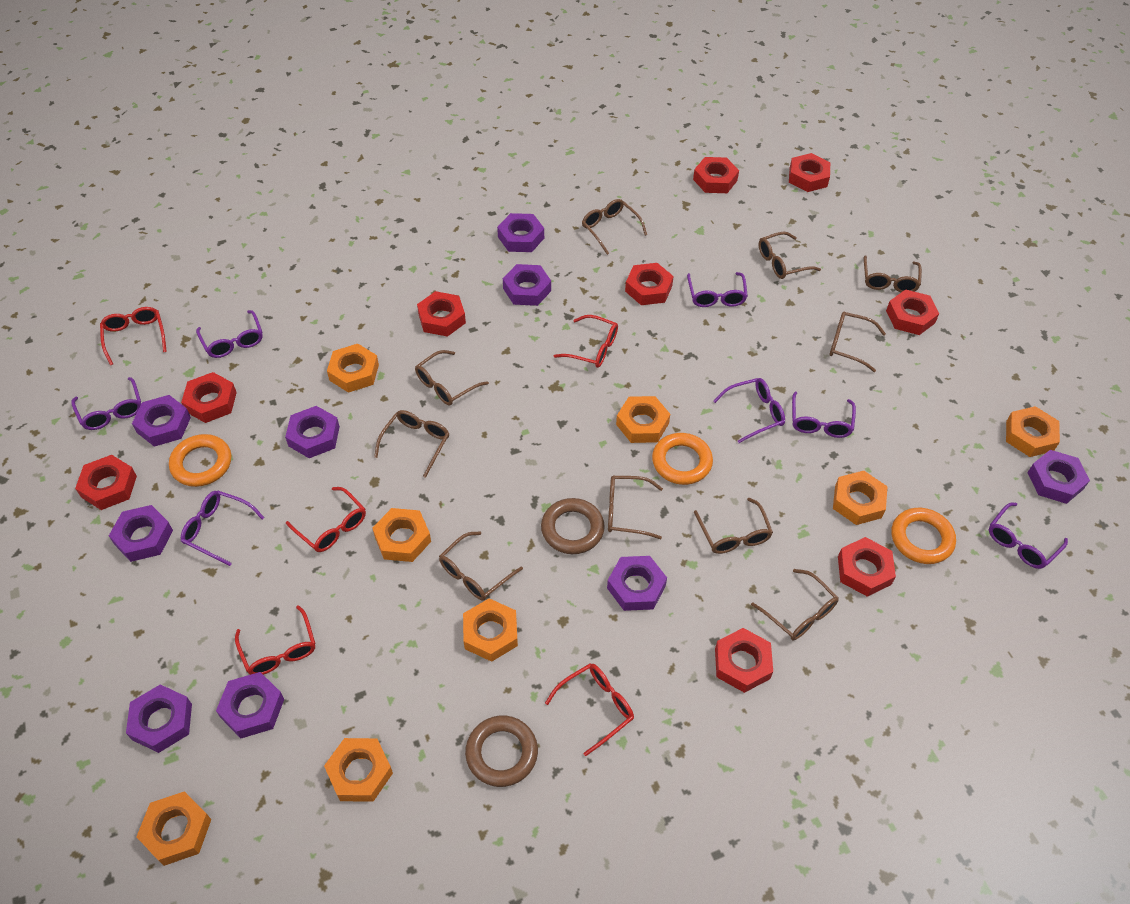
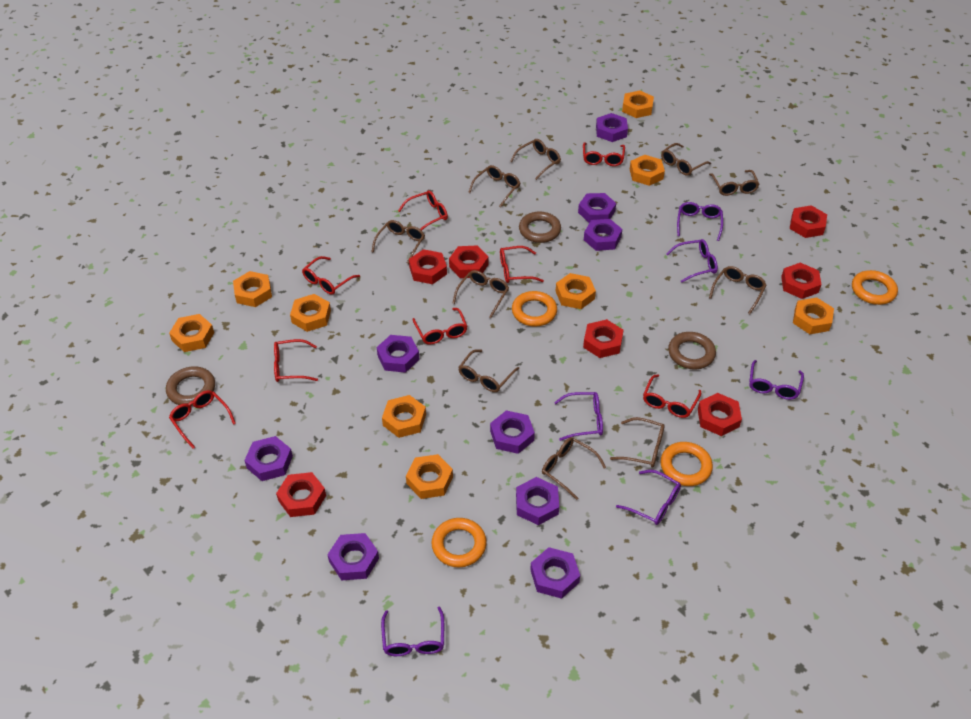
brown ring: 2 -> 3
orange nut: 8 -> 9
orange ring: 3 -> 4
purple glasses: 7 -> 6
red glasses: 5 -> 8
red nut: 9 -> 7

